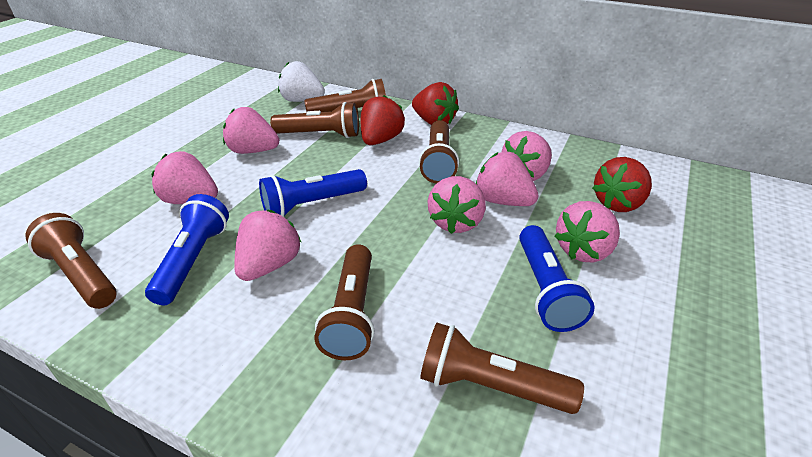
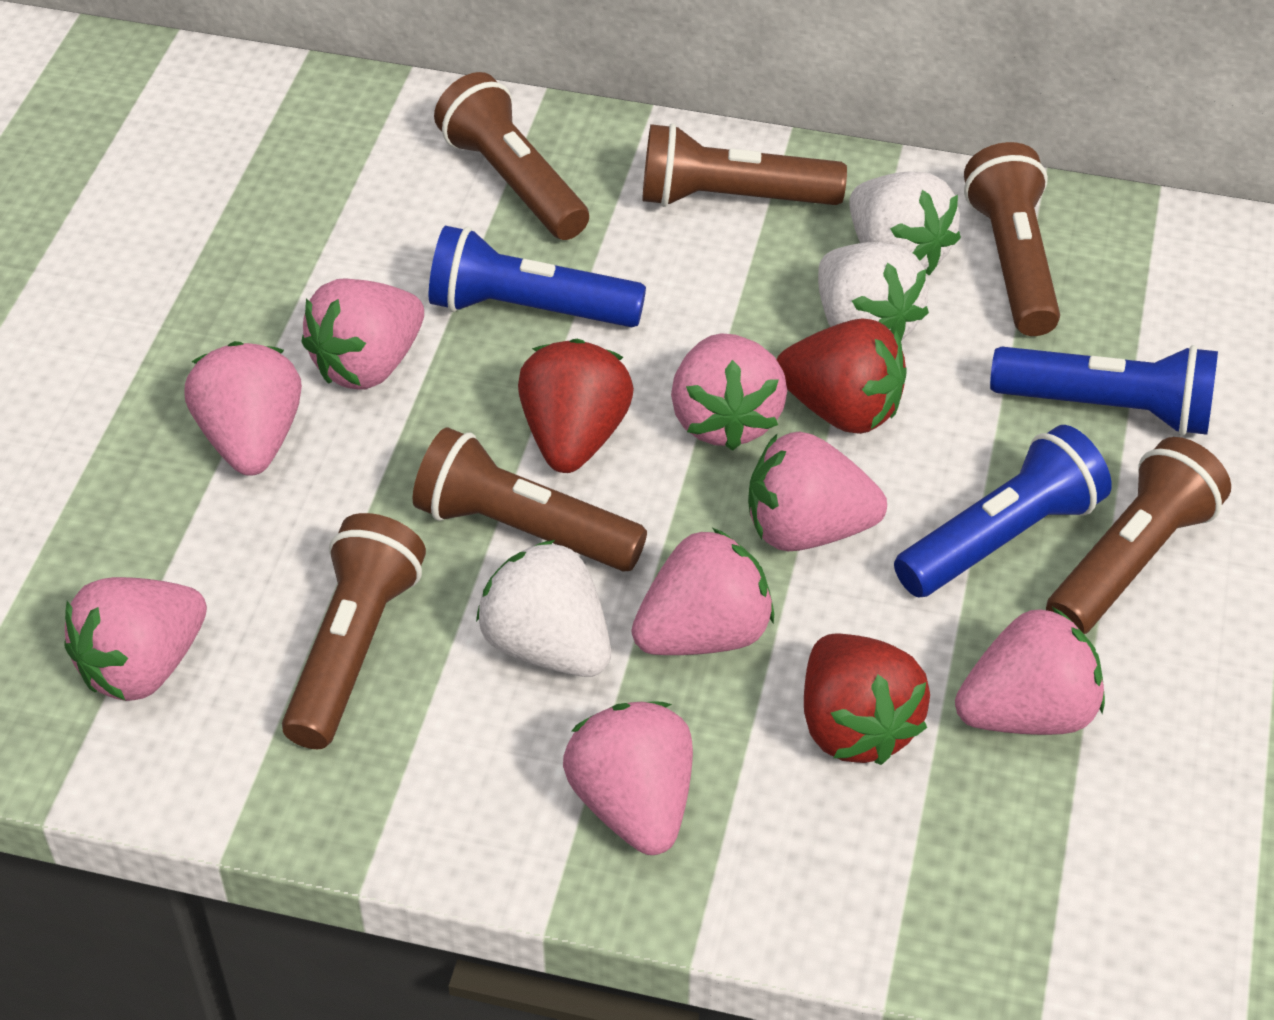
pink strawberry: 7 -> 8
white strawberry: 1 -> 3

